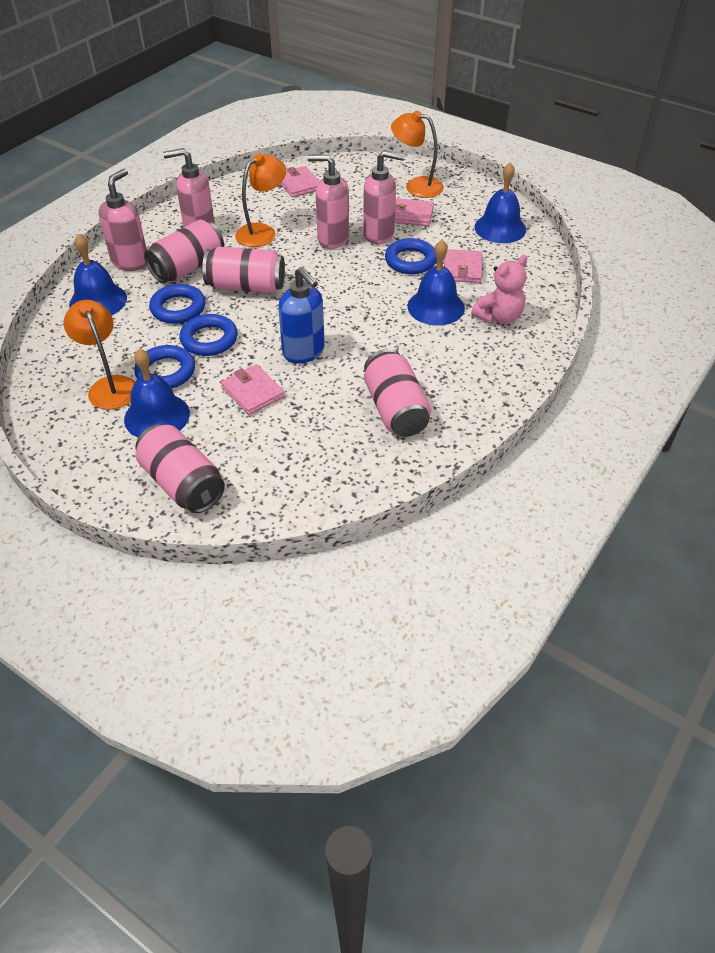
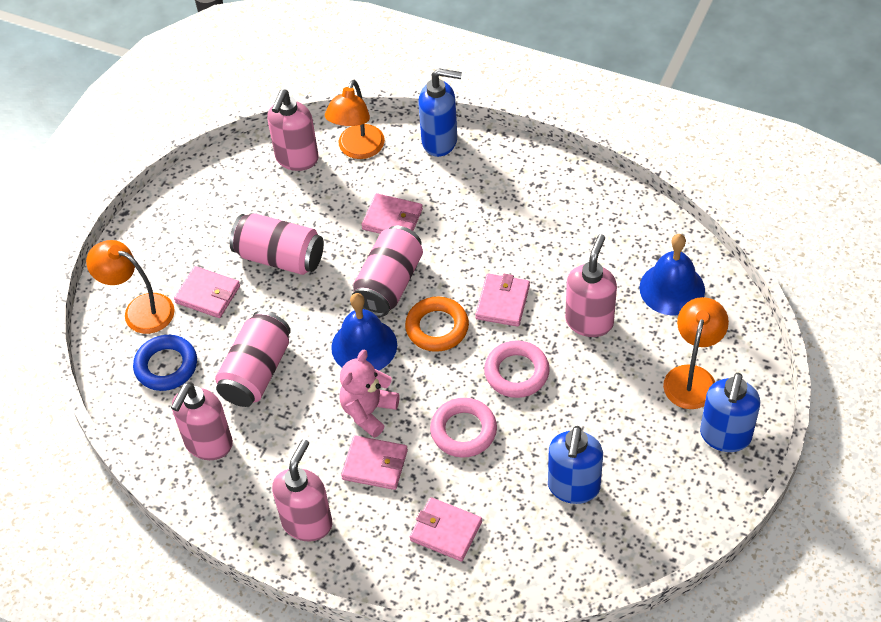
blue bell: 4 -> 2
blue ring: 4 -> 1
blue soap dispenser: 1 -> 3
orange ring: 0 -> 1
pink can: 4 -> 3
pink ring: 0 -> 2
pink wallet: 4 -> 5

